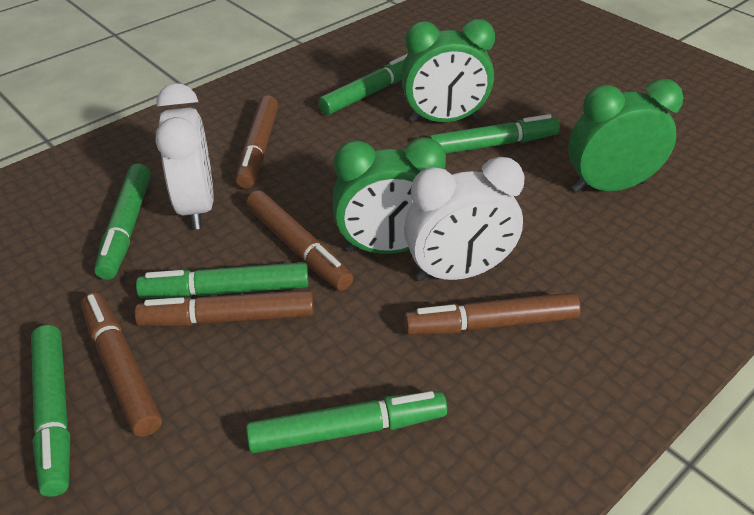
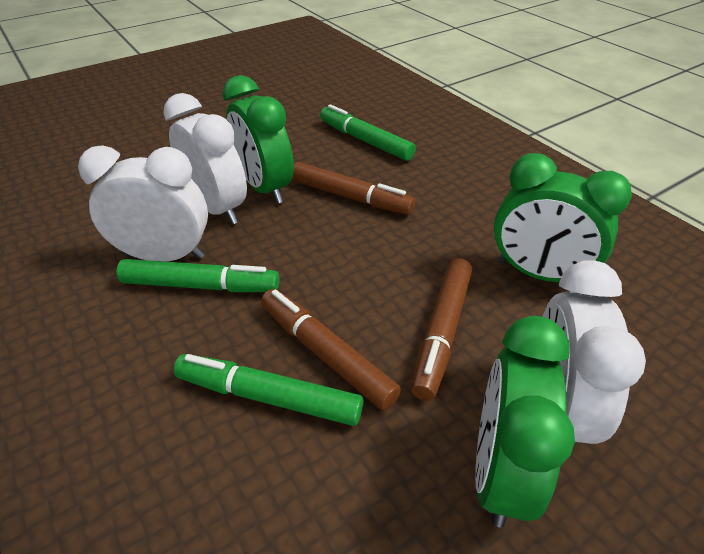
brown marker: 5 -> 3
green marker: 6 -> 3
white clock: 2 -> 3

